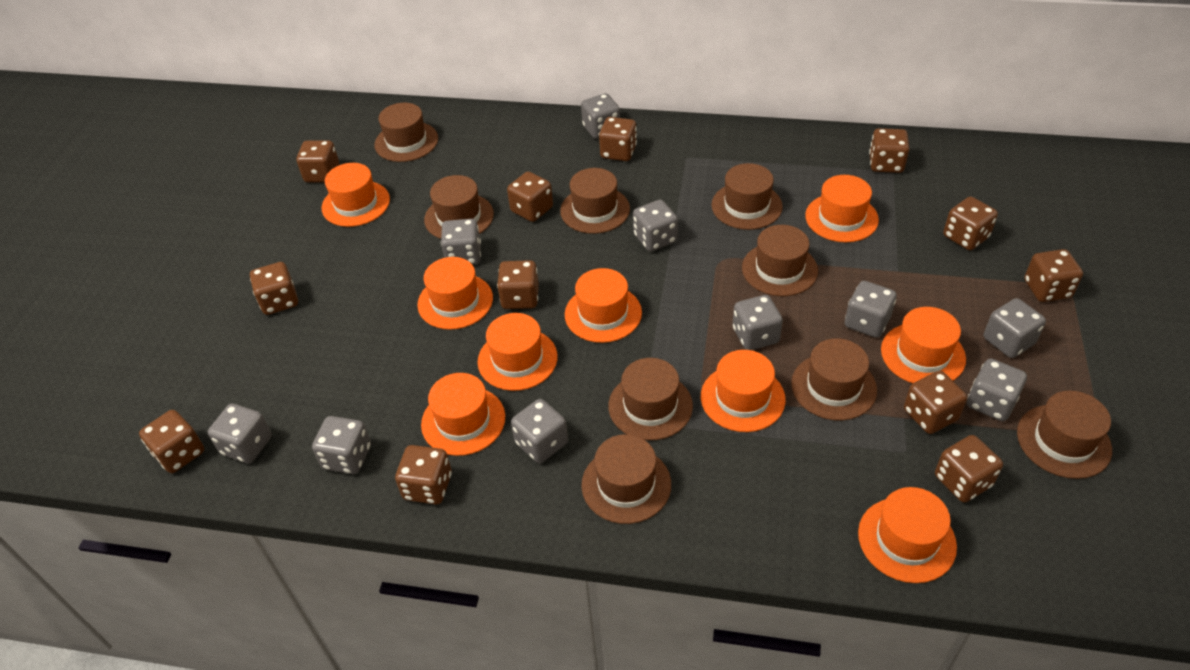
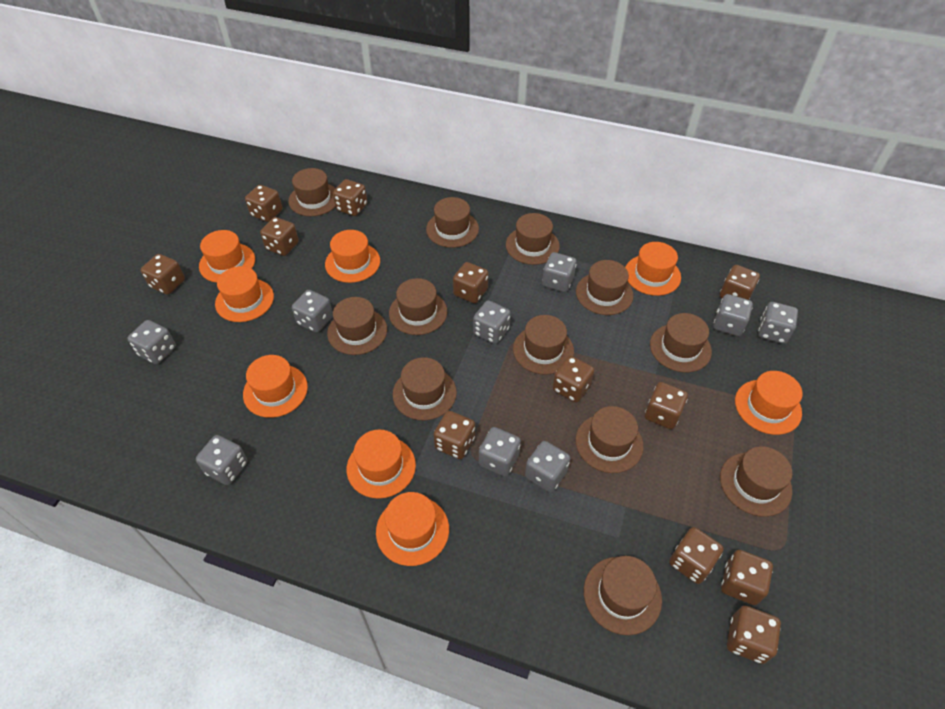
brown hat: 9 -> 12
grey dice: 10 -> 9
orange hat: 9 -> 8

